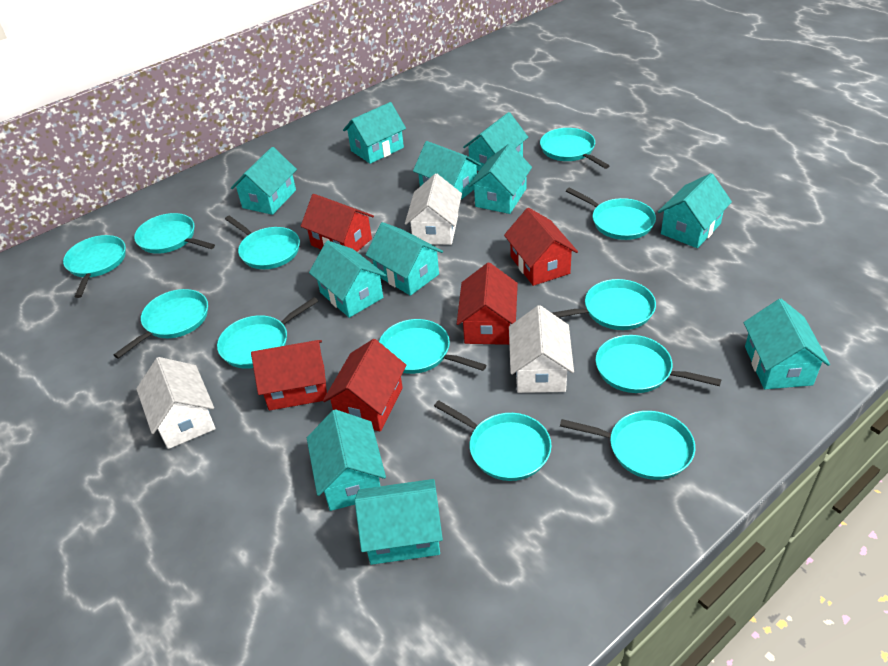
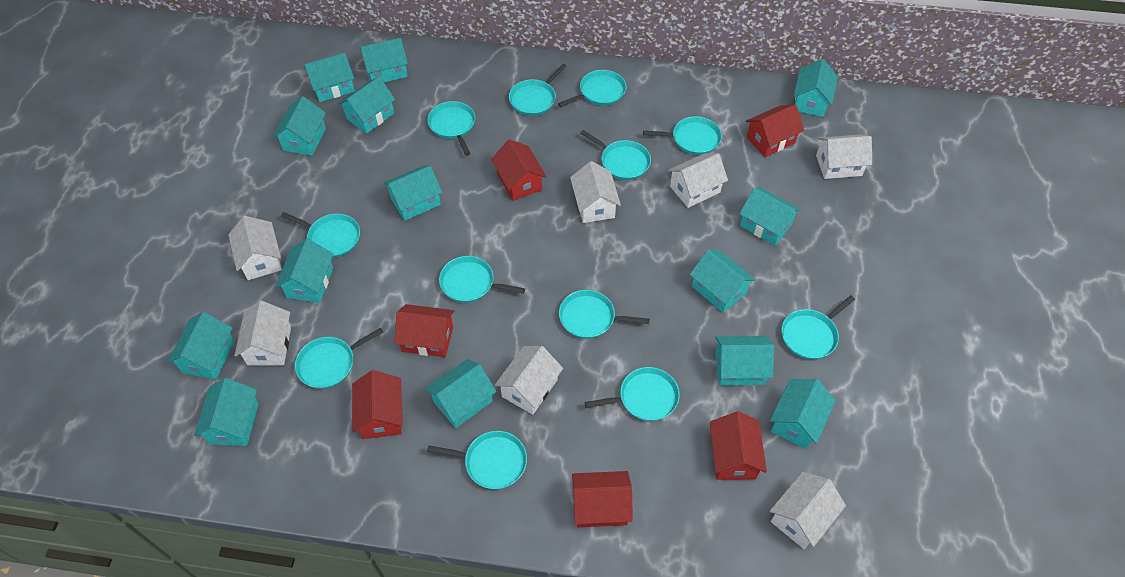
red house: 5 -> 6
turquoise house: 11 -> 14
white house: 3 -> 7

